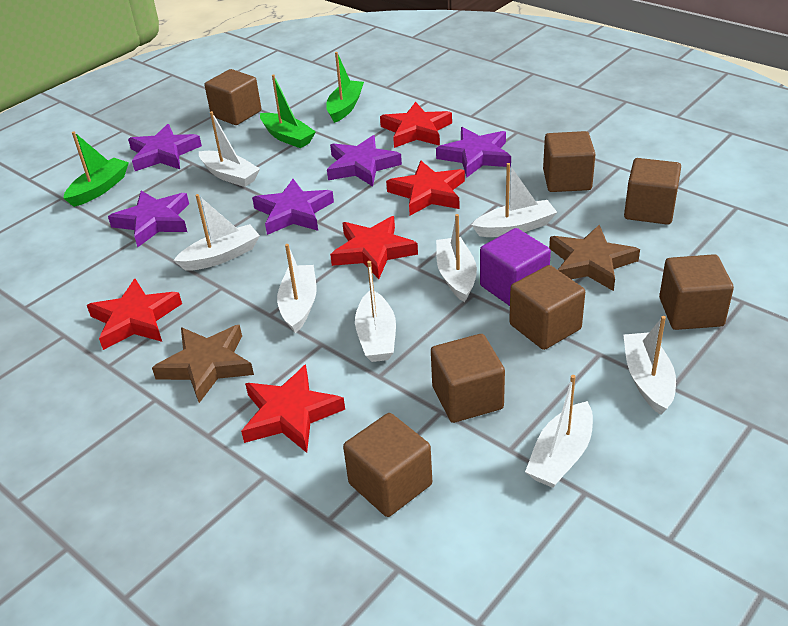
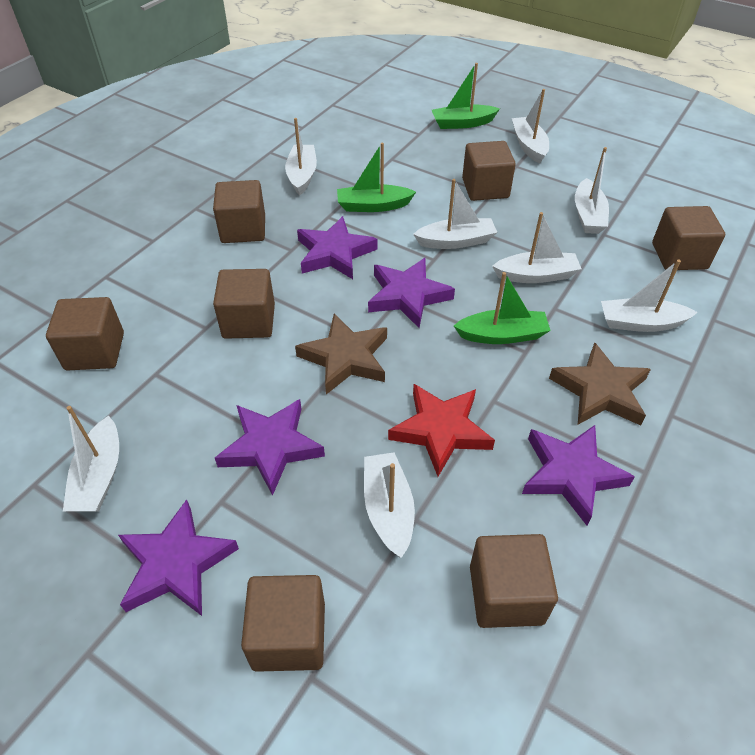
purple cube: 1 -> 0
red star: 5 -> 1

